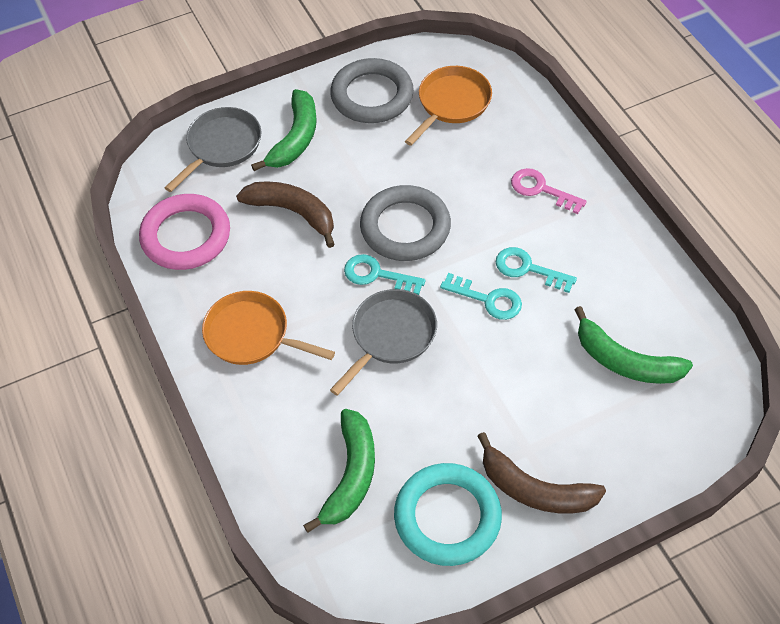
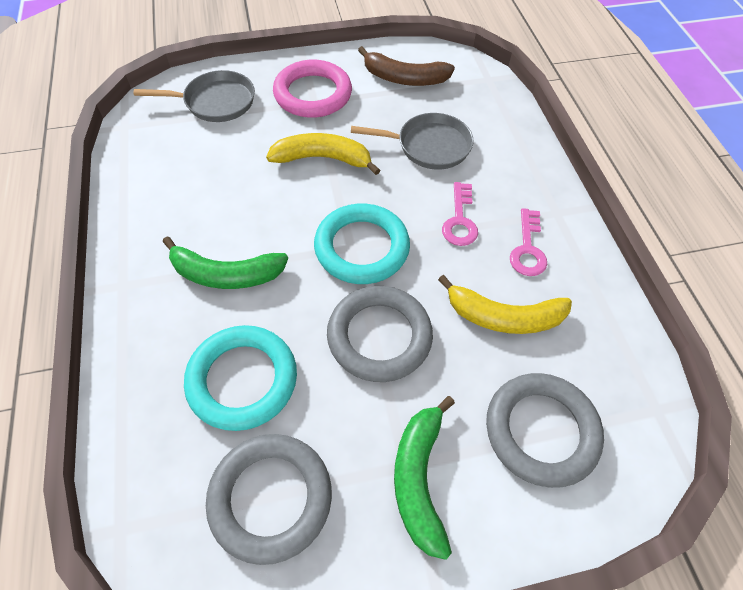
brown banana: 2 -> 1
green banana: 3 -> 2
grey ring: 2 -> 3
orange pan: 2 -> 0
pink key: 1 -> 2
turquoise key: 3 -> 0
turquoise ring: 1 -> 2
yellow banana: 0 -> 2

